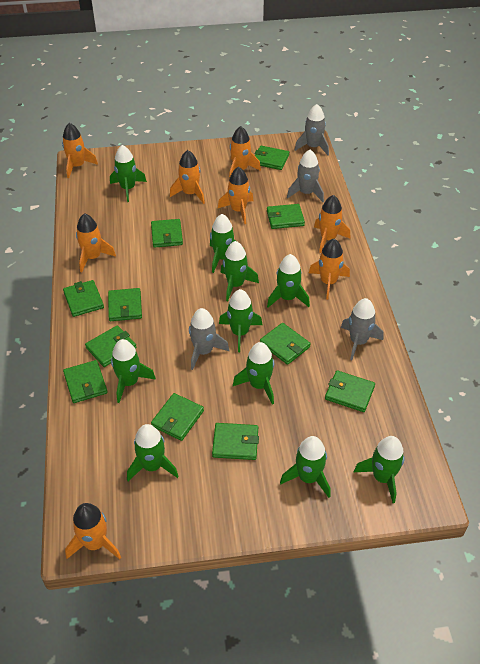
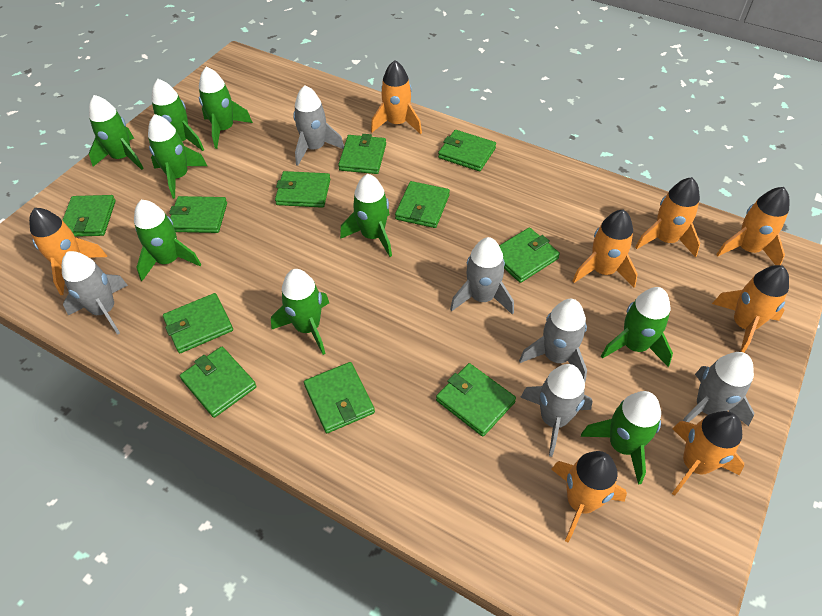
green rocket: 10 -> 9
grey rocket: 4 -> 6

